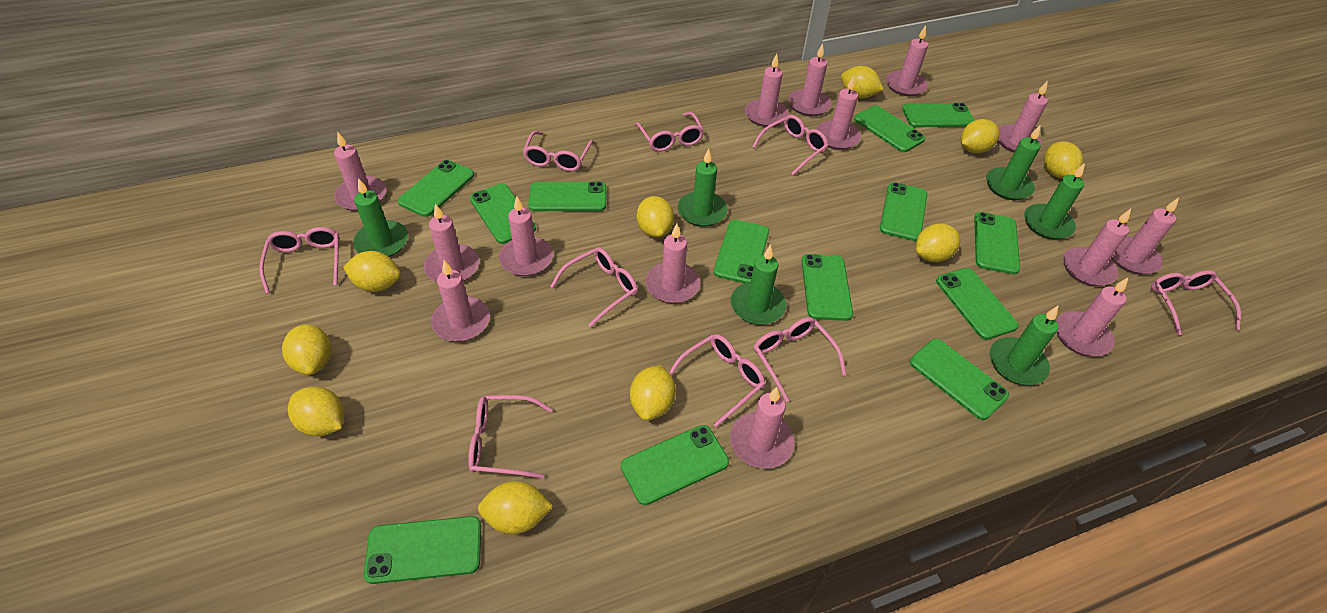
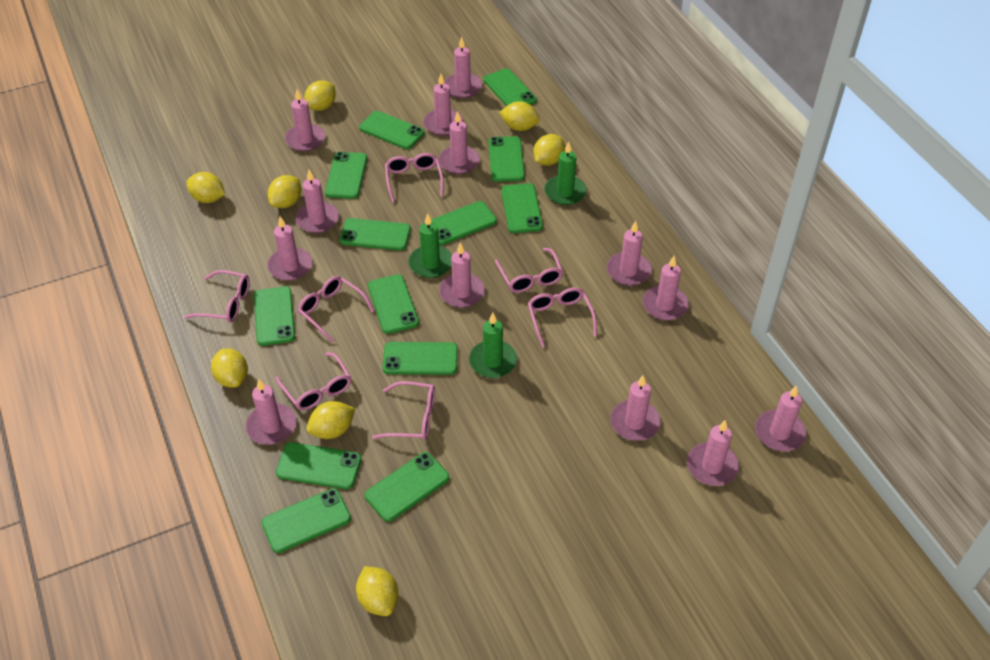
green candle: 6 -> 3
pink candle: 14 -> 13
pink glasses: 9 -> 7
yellow lemon: 10 -> 8

